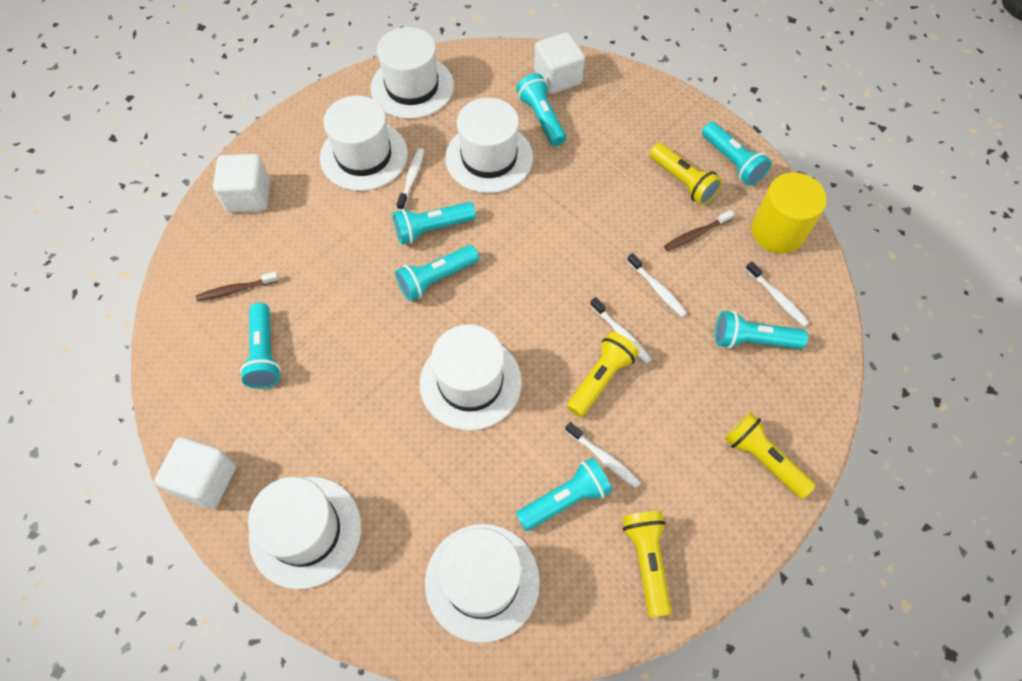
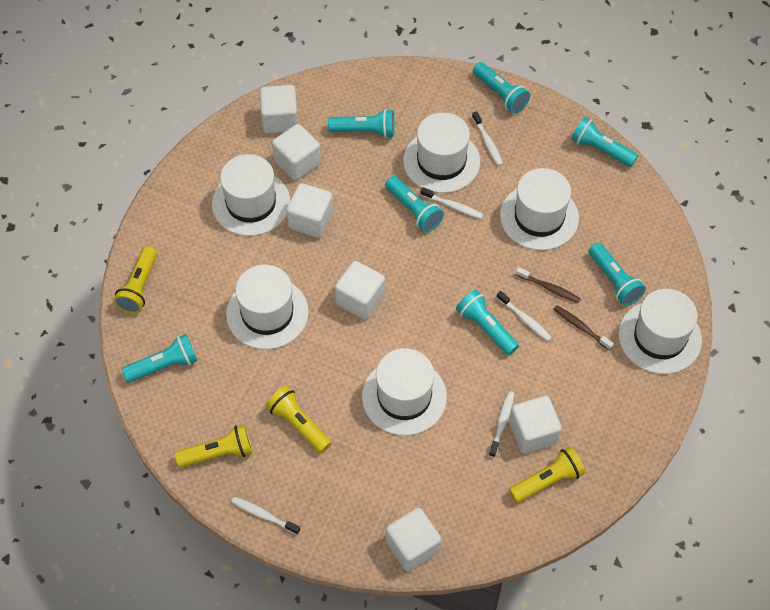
white cube: 3 -> 6
yellow cylinder: 1 -> 0

